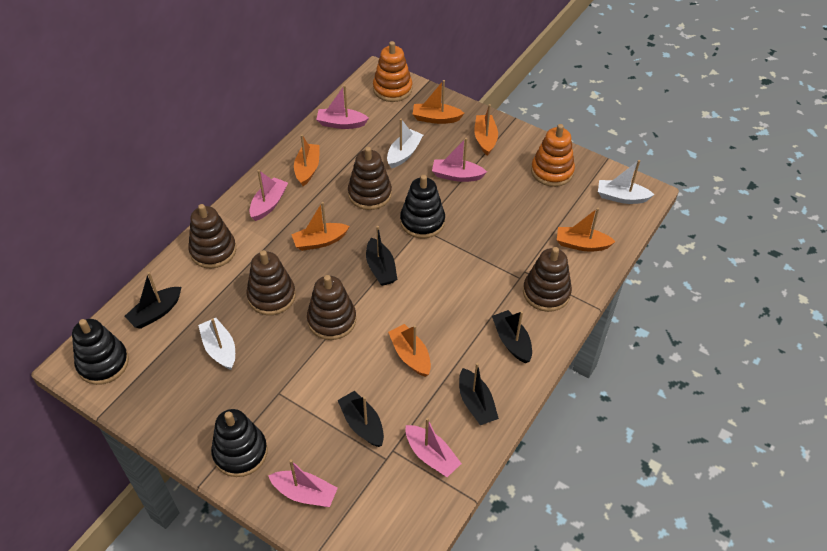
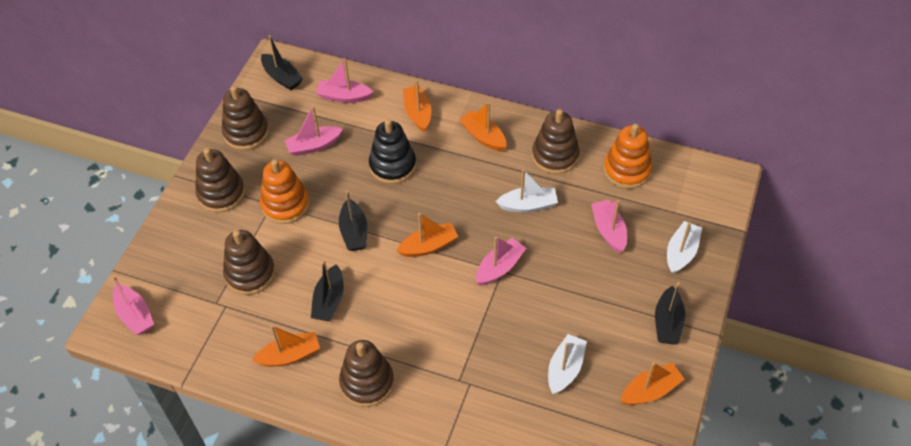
black boat: 5 -> 4
black stacking toy: 3 -> 1
orange boat: 6 -> 5

